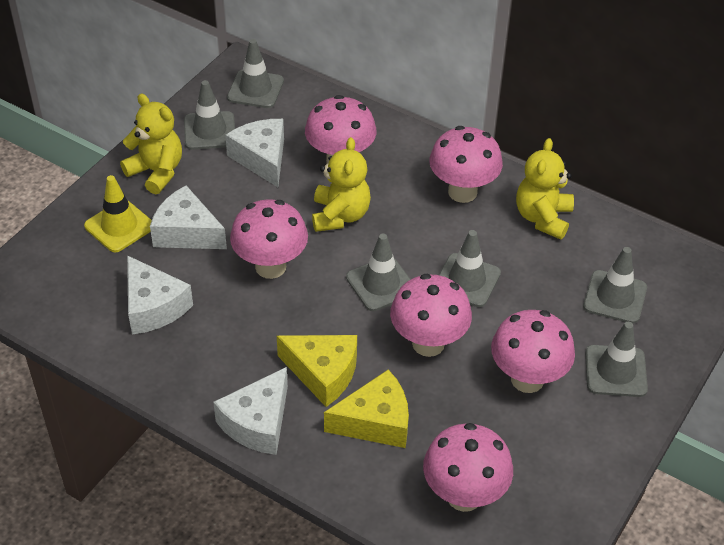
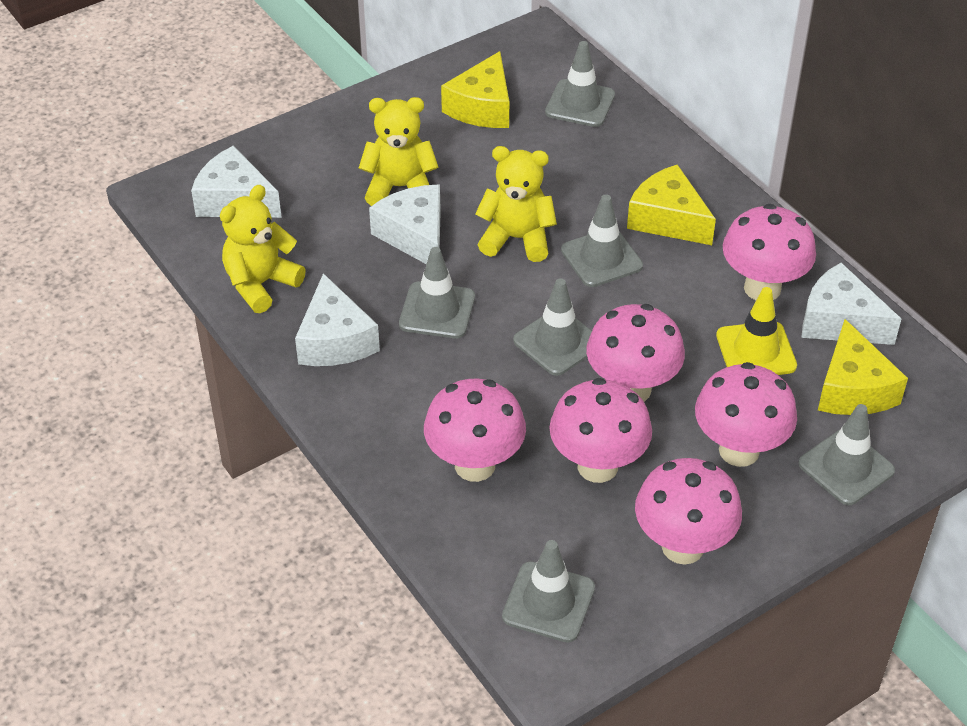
yellow cheese: 2 -> 3

